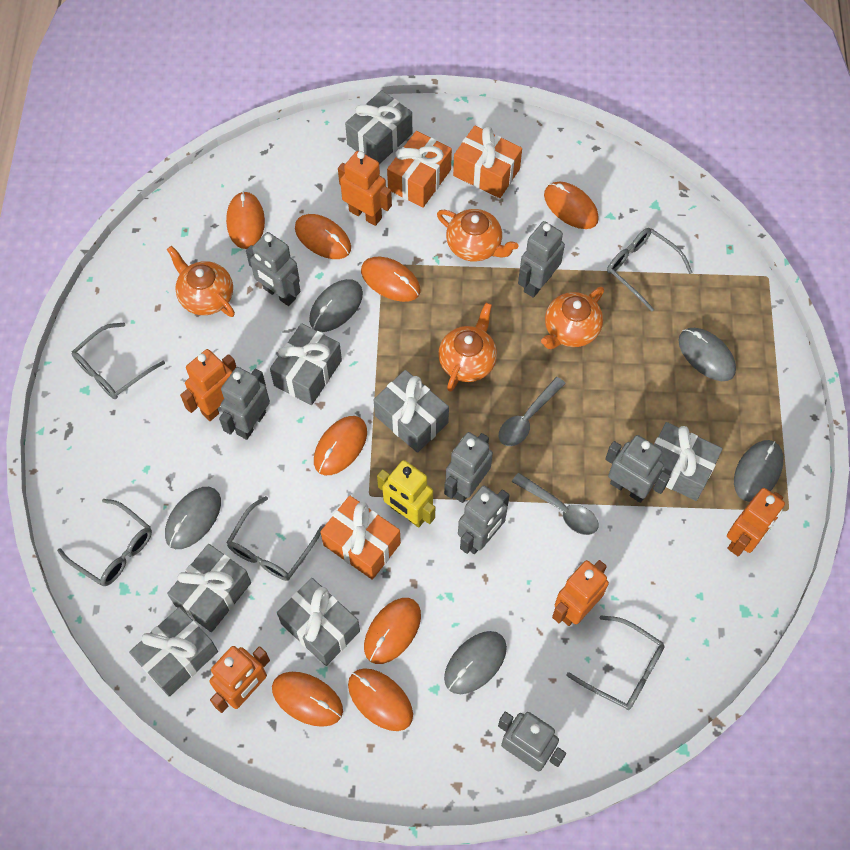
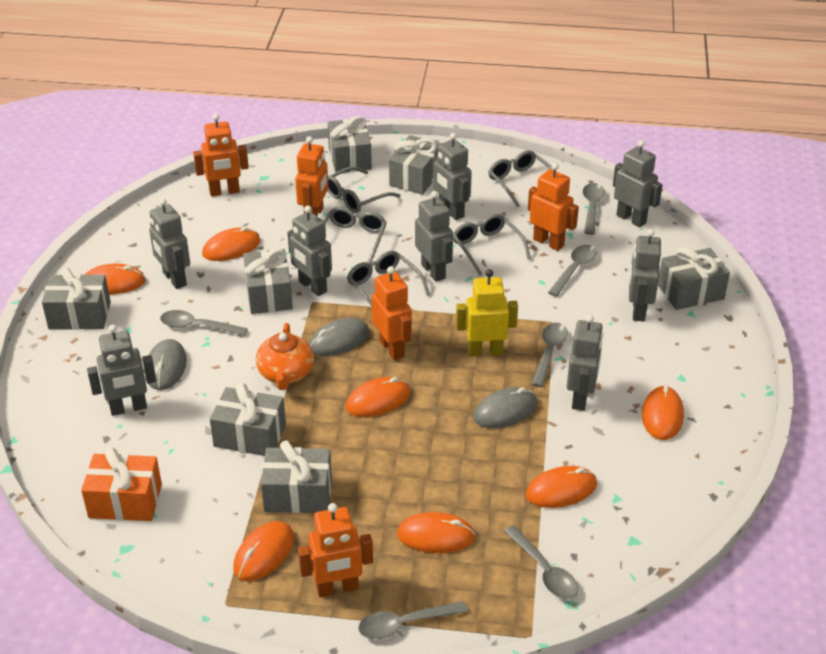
grey mouse: 5 -> 3
grey robot: 7 -> 8
grey spoon: 2 -> 6
orange gift: 3 -> 1
orange mouse: 8 -> 7
orange teapot: 4 -> 1

